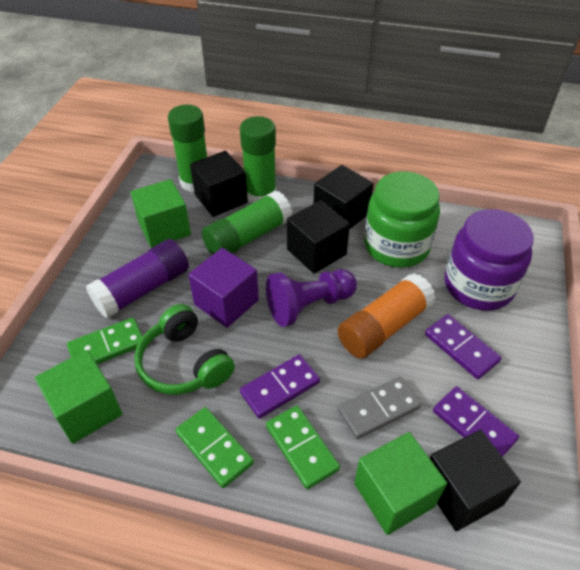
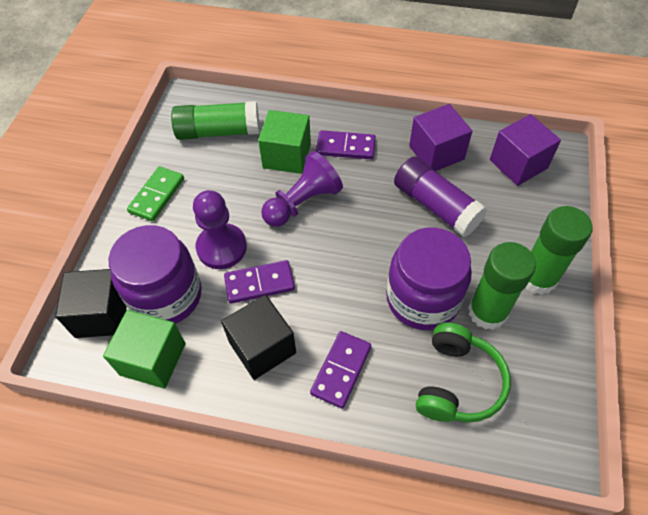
black cube: 4 -> 2
green cube: 3 -> 2
green domino: 3 -> 1
green jar: 1 -> 0
grey domino: 1 -> 0
orange glue stick: 1 -> 0
purple cube: 1 -> 2
purple jar: 1 -> 2
purple pawn: 1 -> 2

